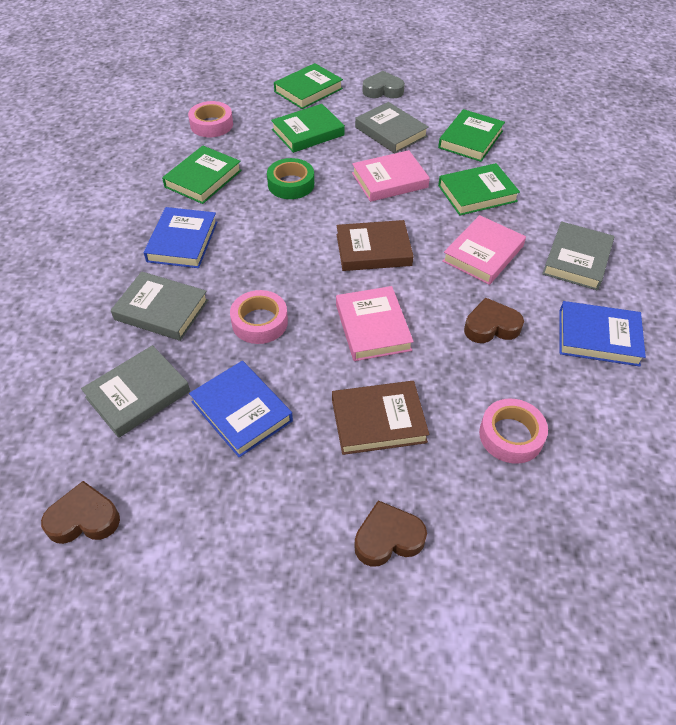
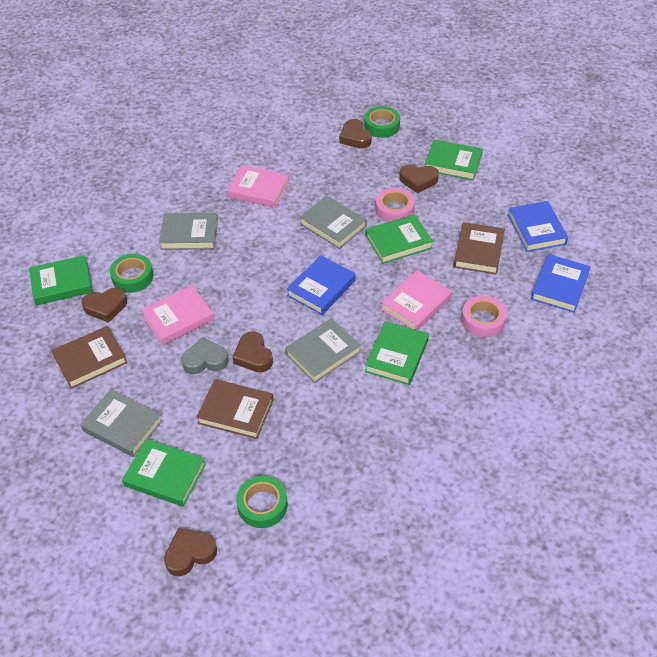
brown book: 2 -> 3
brown heart: 3 -> 5
green tape: 1 -> 3
pink tape: 3 -> 2

